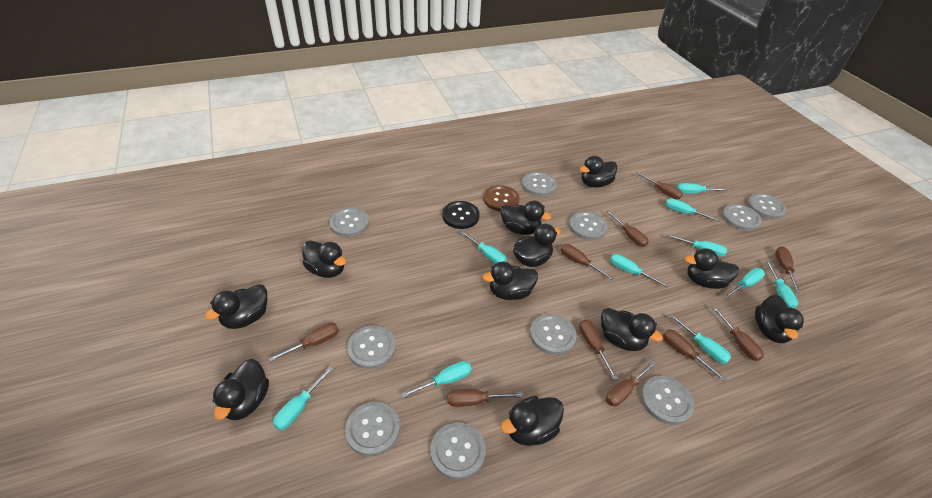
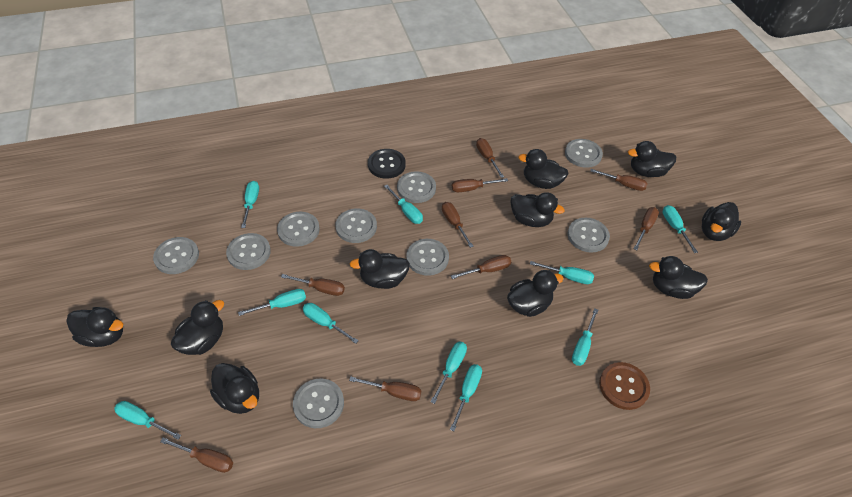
black duck: 11 -> 10
brown screwdriver: 10 -> 9
grey button: 10 -> 9

